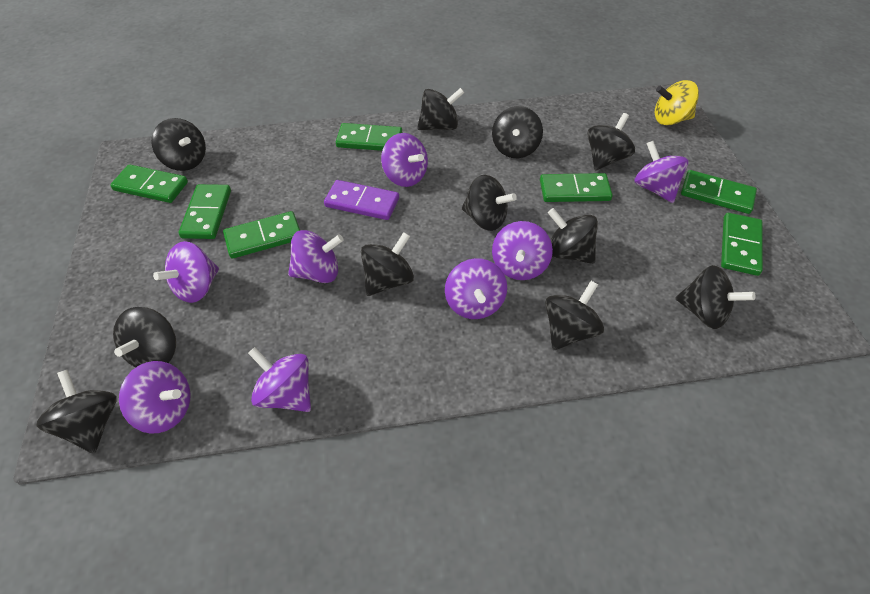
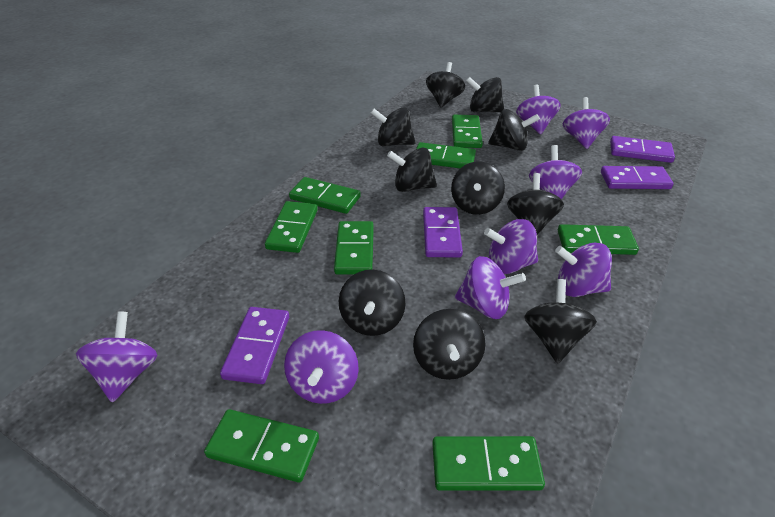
black spinning top: 11 -> 10
green domino: 7 -> 8
purple domino: 1 -> 4
yellow spinning top: 1 -> 0

